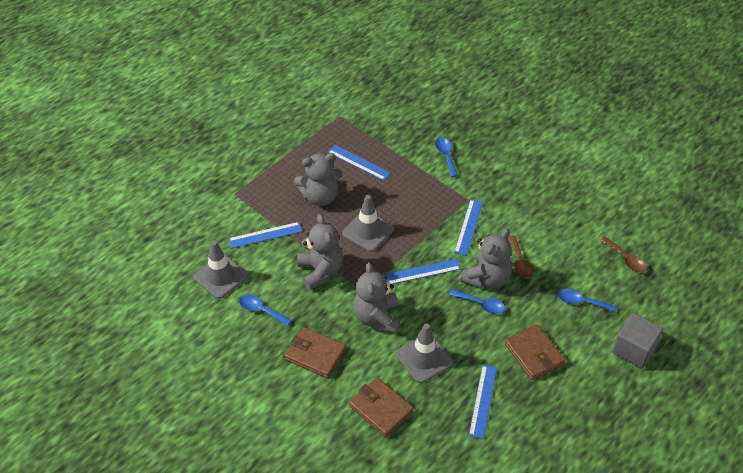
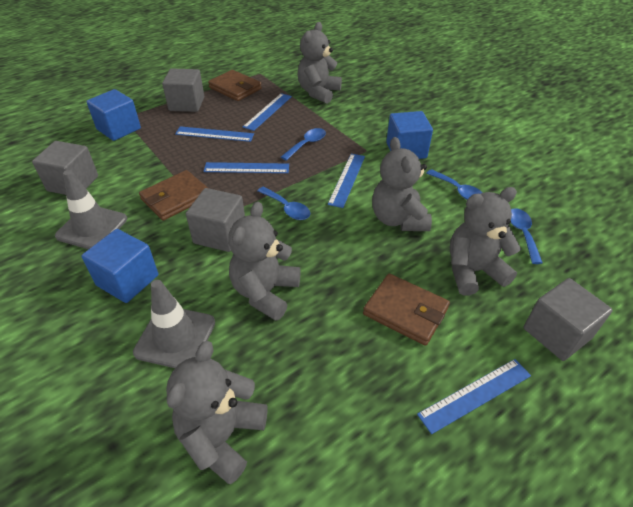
blue cube: 0 -> 3
brown spoon: 2 -> 0
grey cube: 1 -> 4
grey teddy bear: 4 -> 5
grey traffic cone: 3 -> 2

